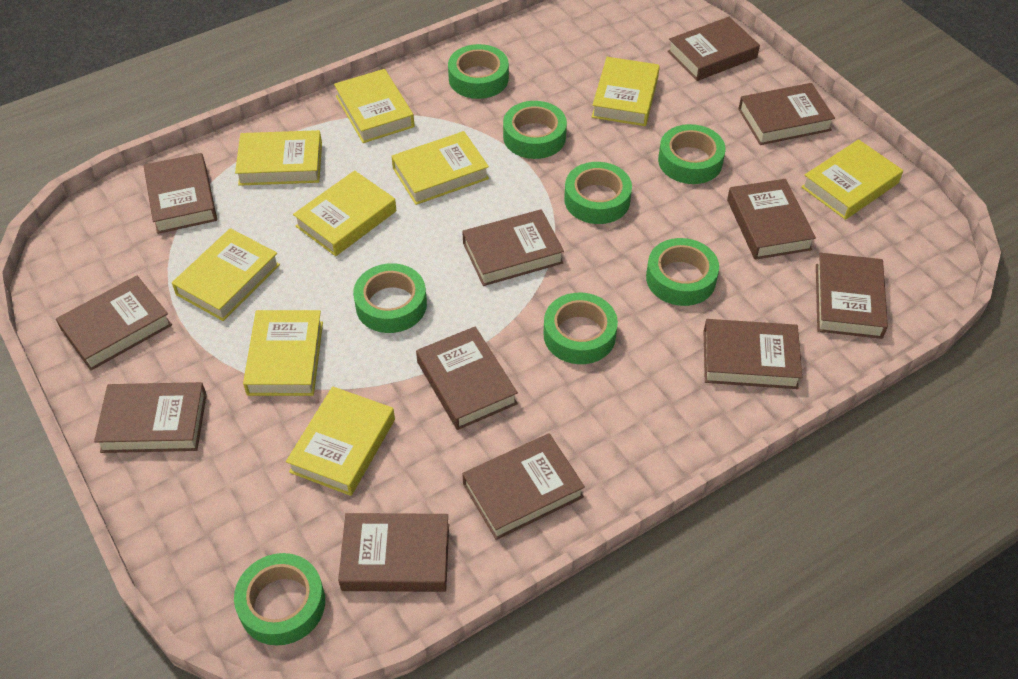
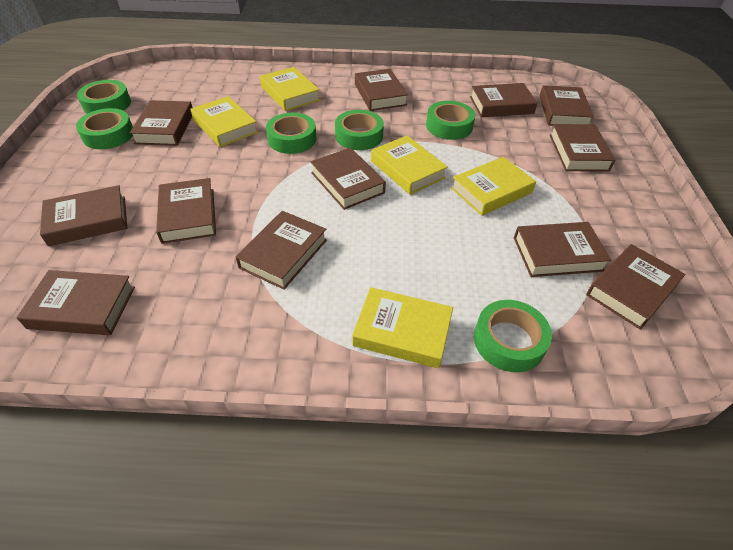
green tape: 8 -> 6
yellow book: 9 -> 5

